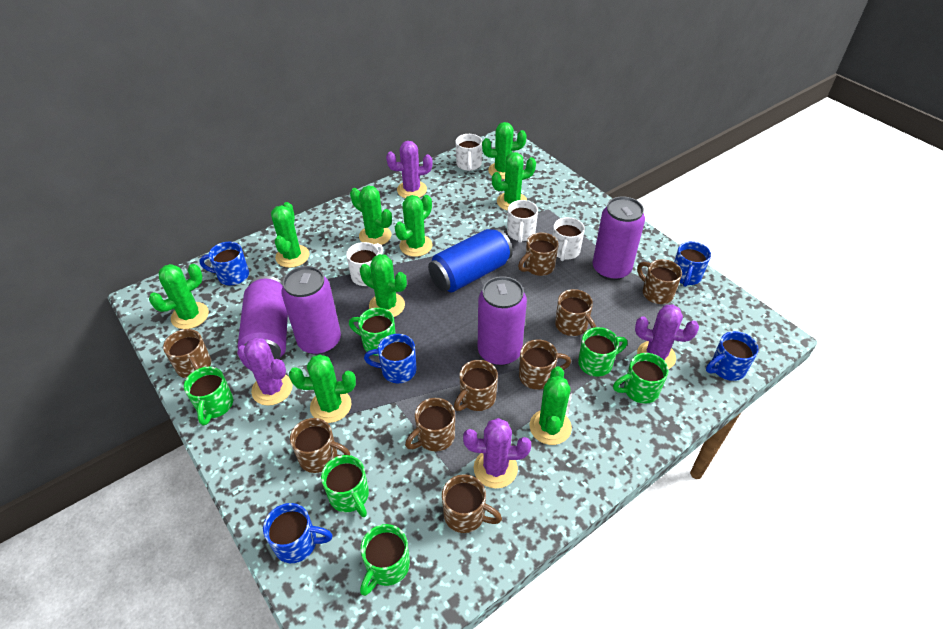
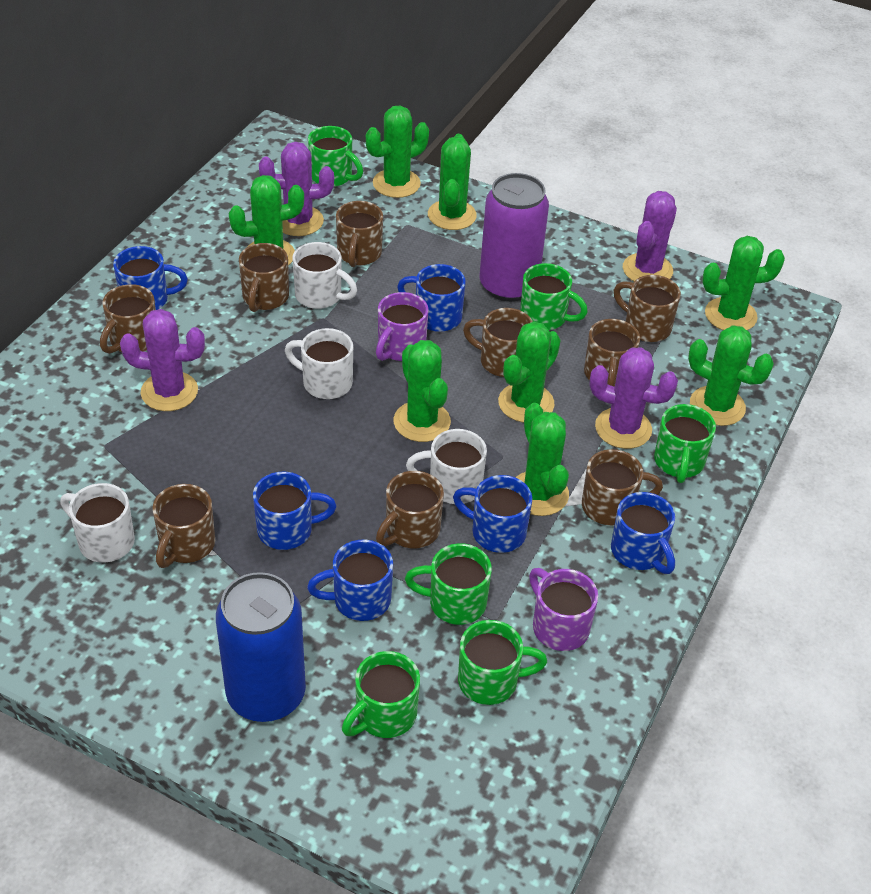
blue mug: 5 -> 6
green cactus: 9 -> 8
purple can: 4 -> 1
purple mug: 0 -> 2

